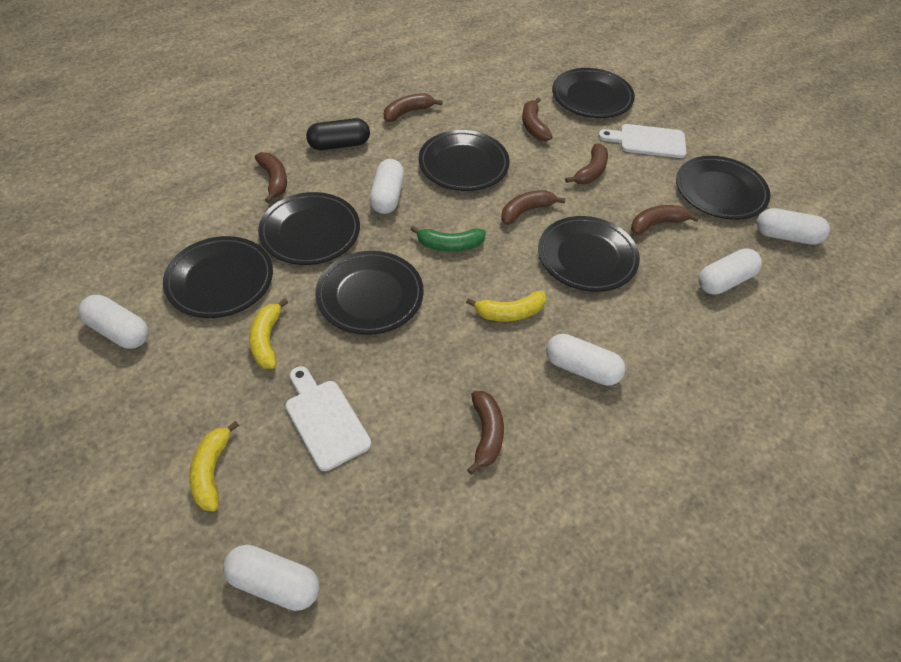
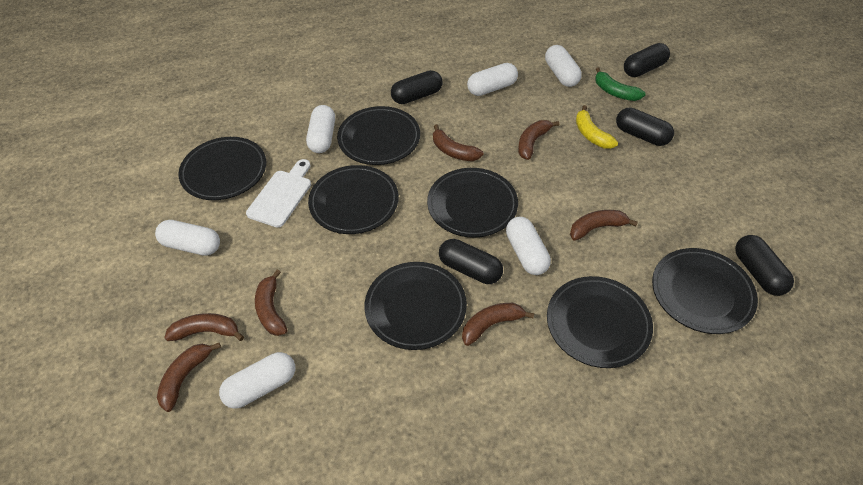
black capsule: 1 -> 5
white cutting board: 2 -> 1
yellow banana: 3 -> 1

